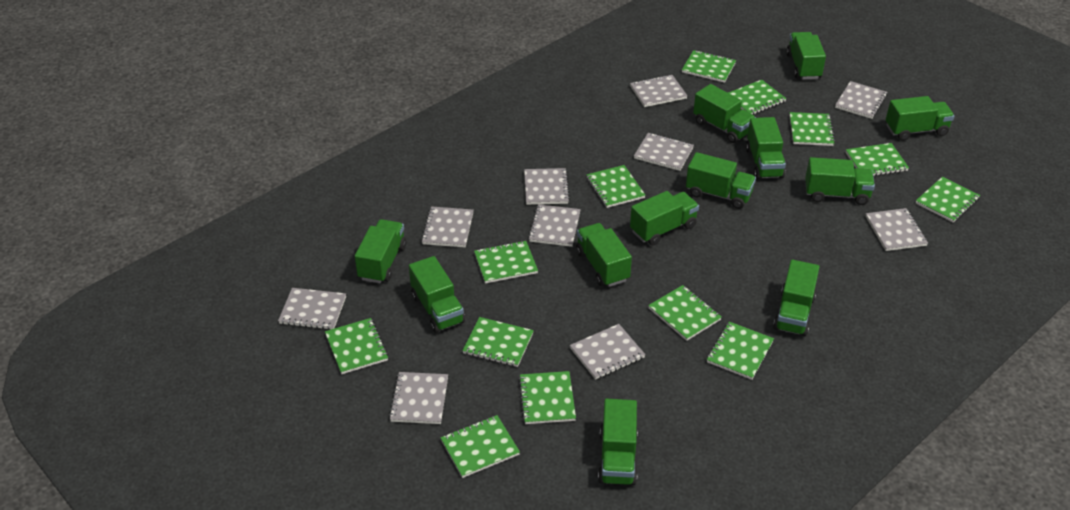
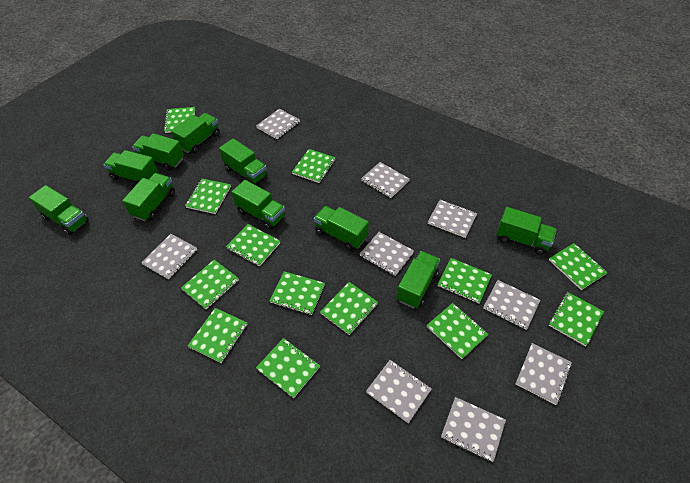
green truck: 12 -> 10
grey notebook: 10 -> 9

